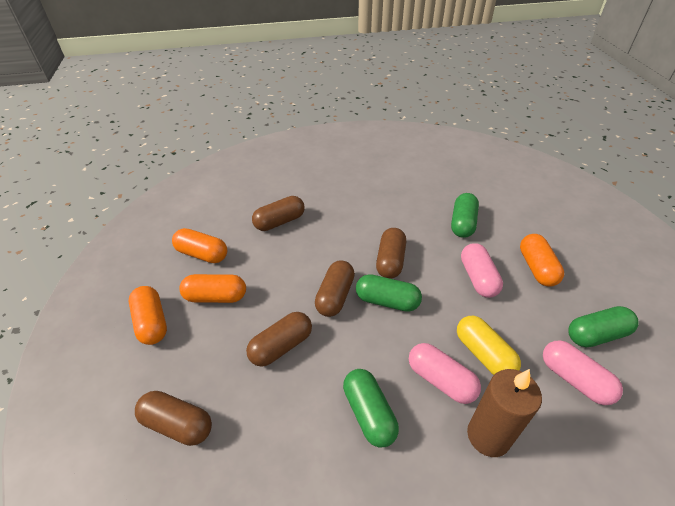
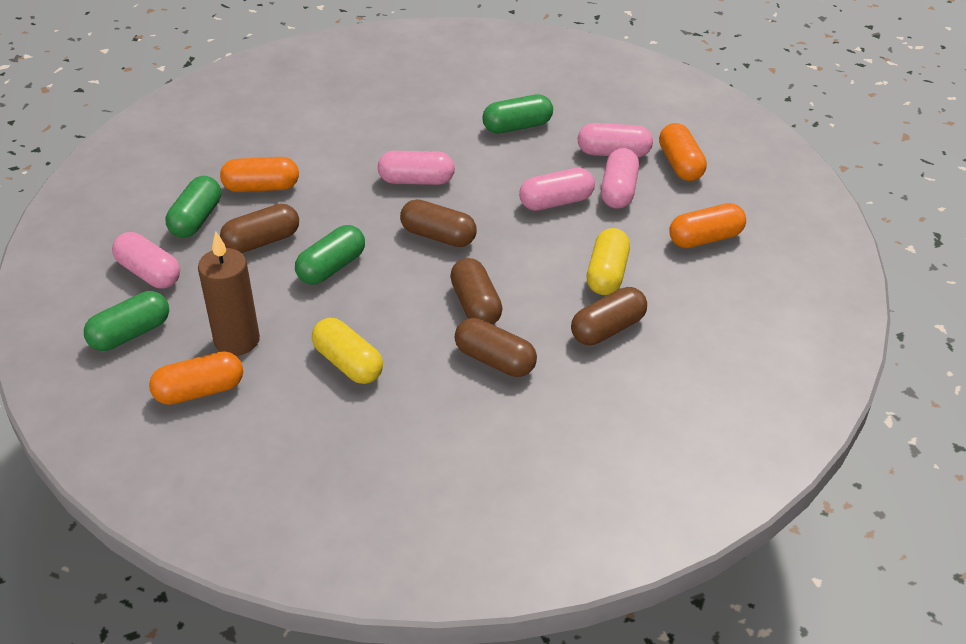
pink capsule: 3 -> 5
yellow capsule: 1 -> 2

